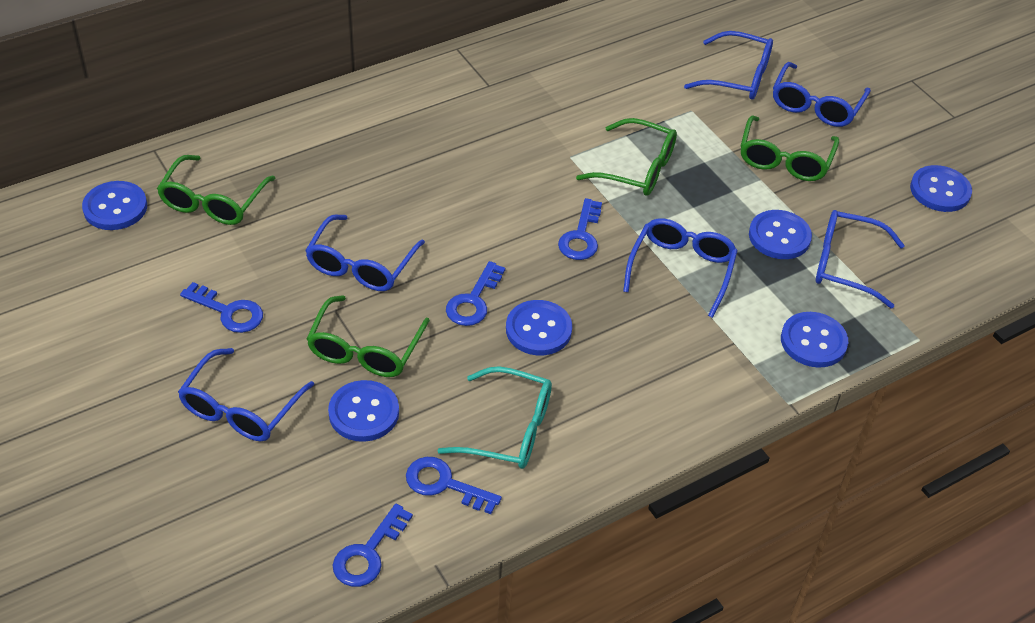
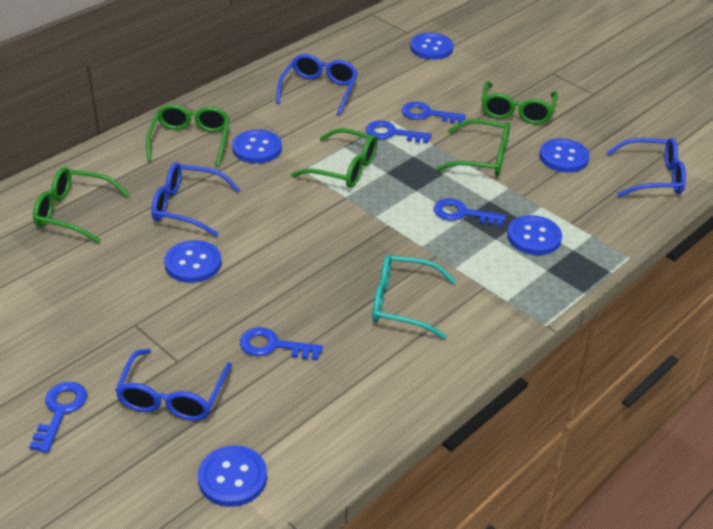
blue glasses: 6 -> 4
green glasses: 4 -> 5

